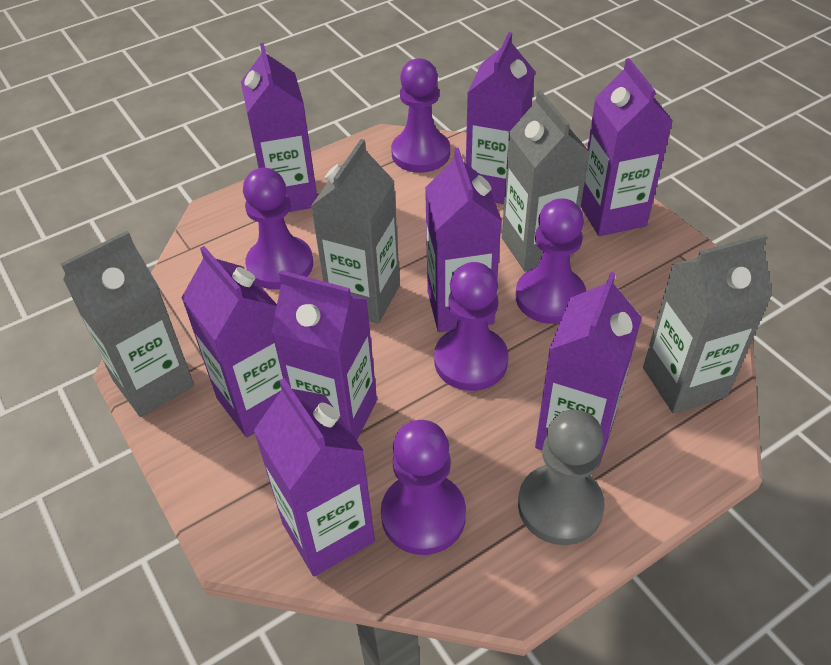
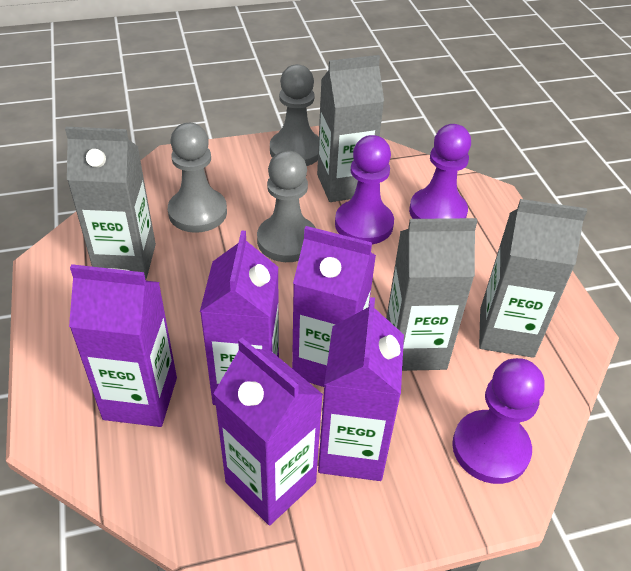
grey pawn: 1 -> 3
purple carton: 8 -> 5
purple pawn: 5 -> 3

